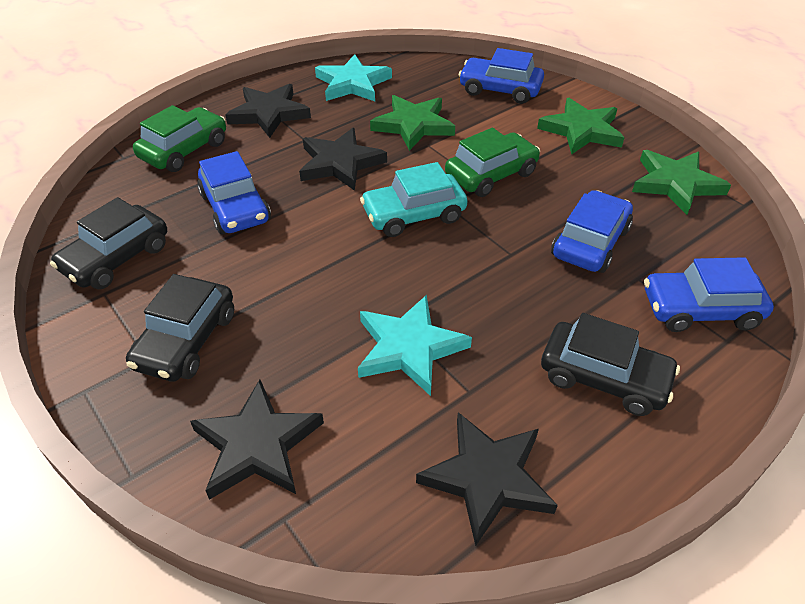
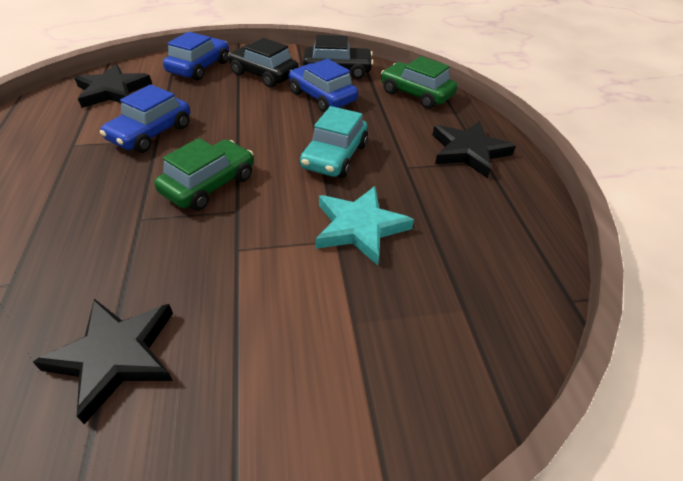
black car: 3 -> 2
black star: 4 -> 3
blue car: 4 -> 3
green star: 3 -> 0
turquoise star: 2 -> 1

